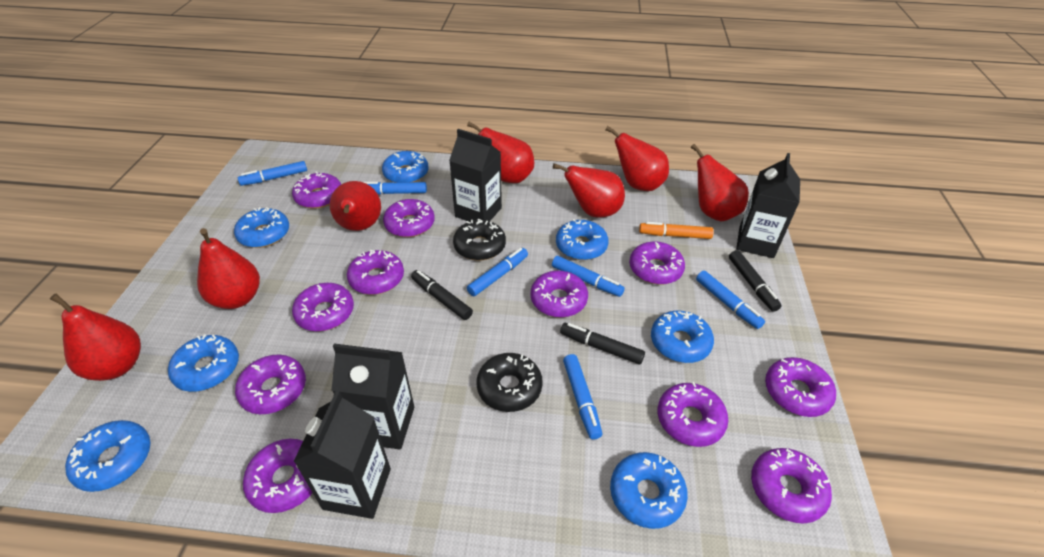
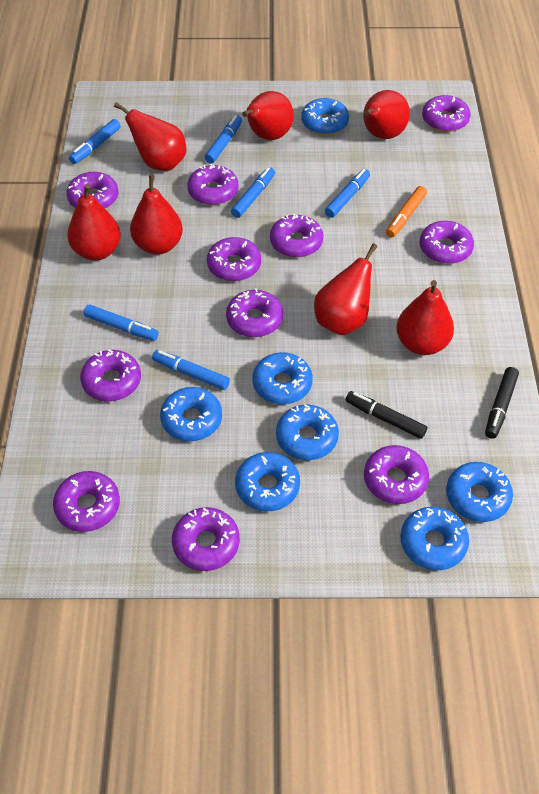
black carton: 4 -> 0
black donut: 2 -> 0
black marker: 3 -> 2

